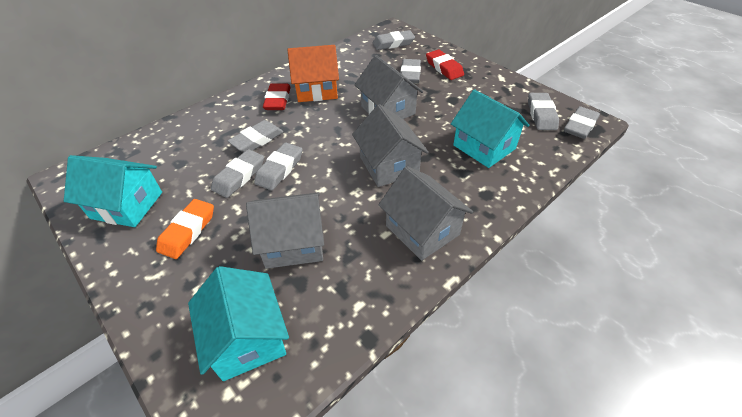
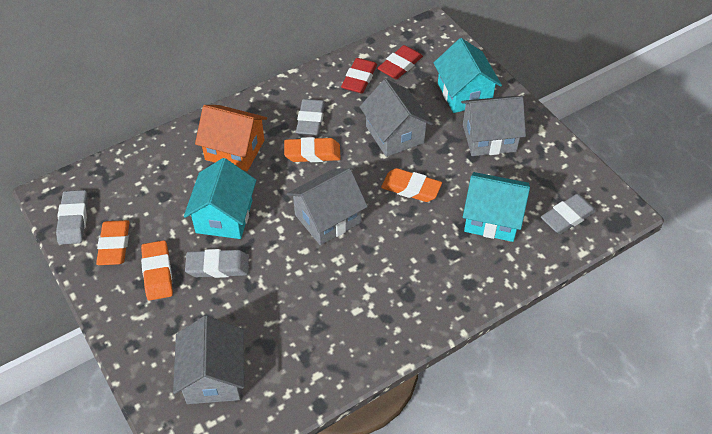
grey eraser: 7 -> 4
orange eraser: 1 -> 4

